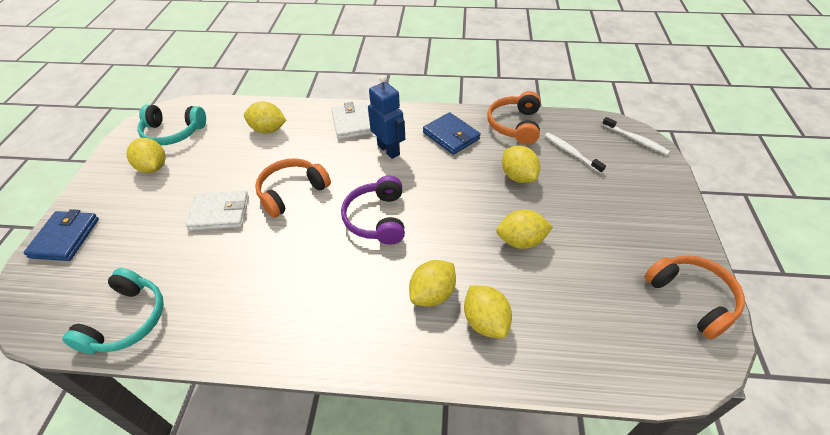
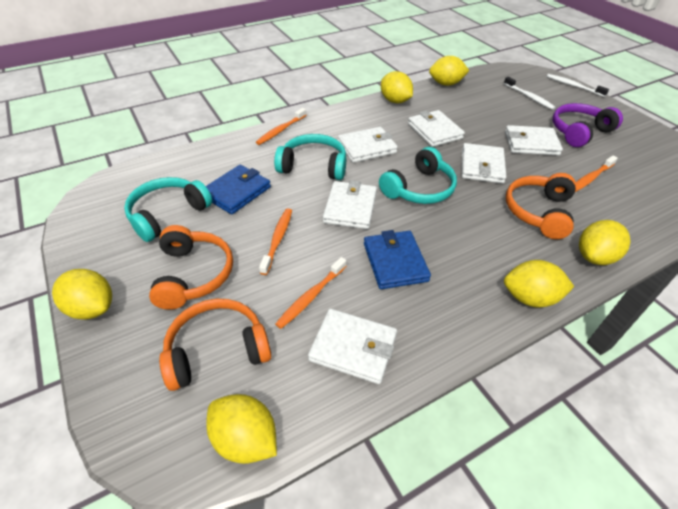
blue robot: 1 -> 0
orange toothbrush: 0 -> 4
turquoise headphones: 2 -> 3
white wallet: 2 -> 6

